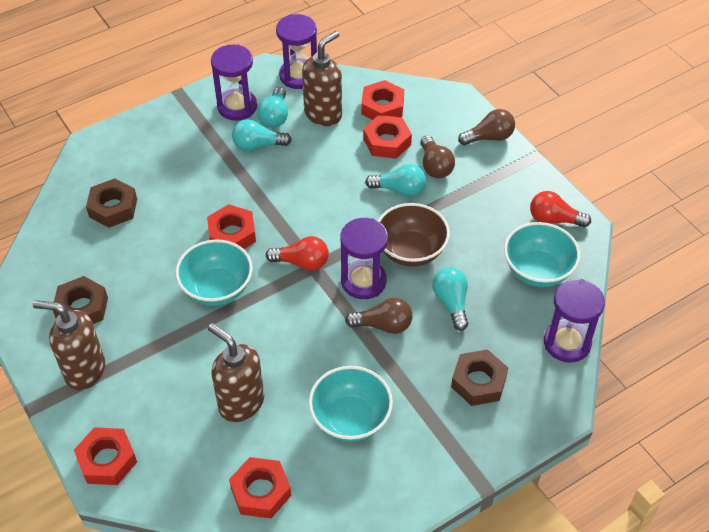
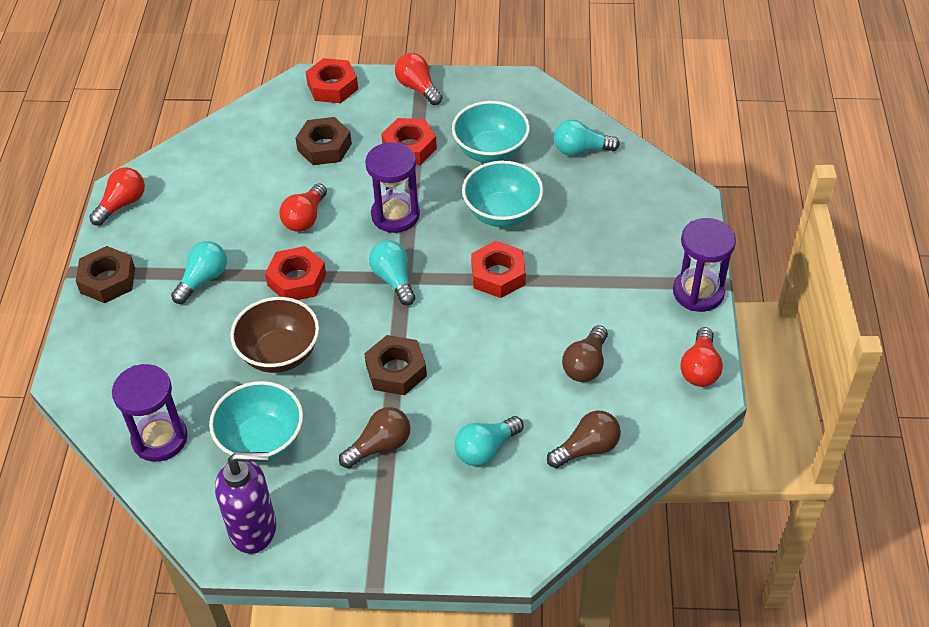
brown soap dispenser: 3 -> 0
purple hourglass: 4 -> 3
purple soap dispenser: 0 -> 1
red light bulb: 2 -> 4
red nut: 5 -> 4

